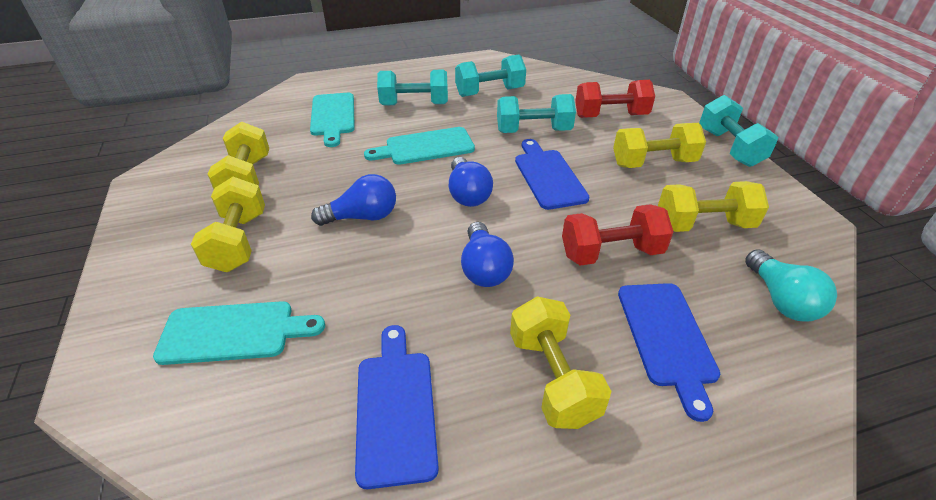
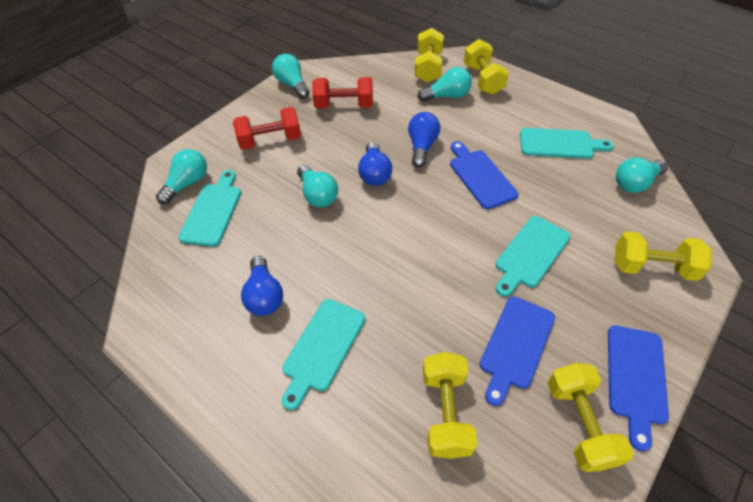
turquoise cutting board: 3 -> 4
turquoise dumbbell: 4 -> 0
turquoise light bulb: 1 -> 5

